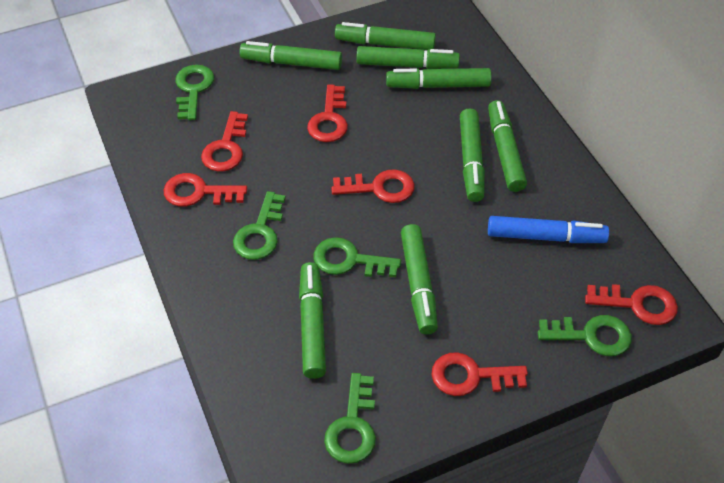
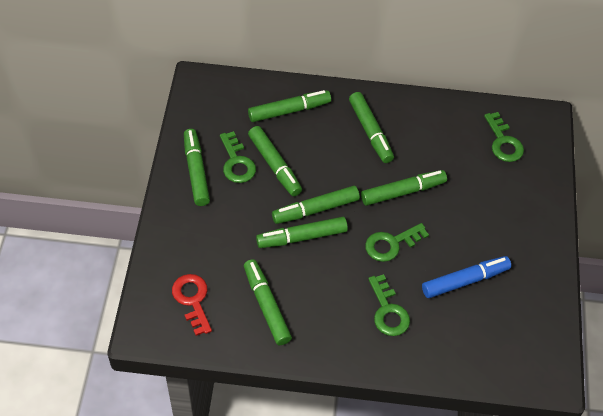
green key: 5 -> 4
red key: 6 -> 1

